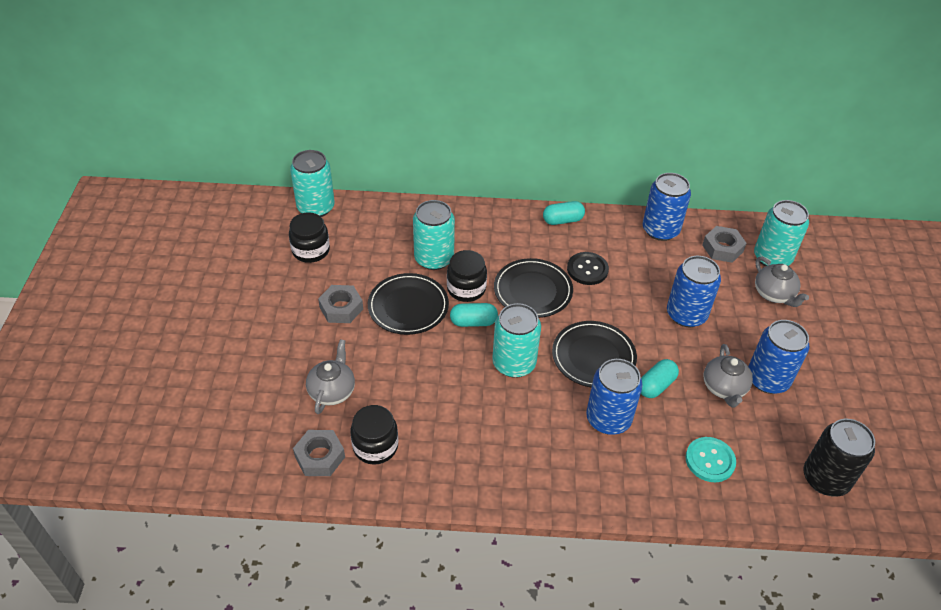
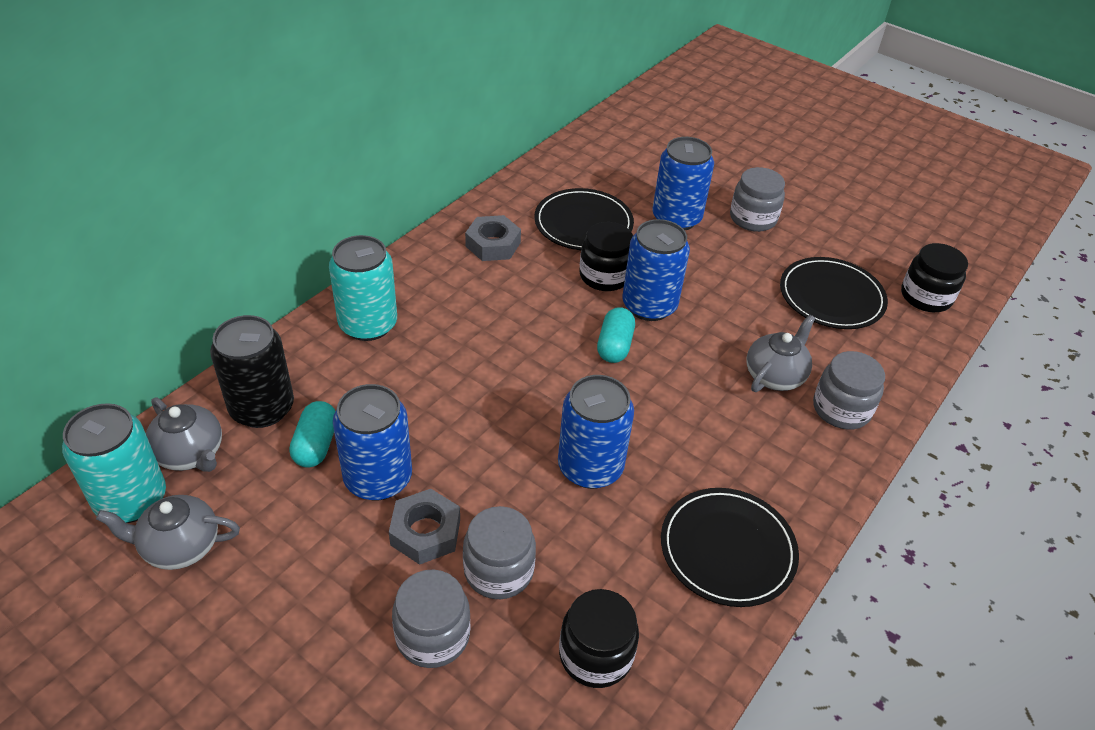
black button: 1 -> 0
grey jar: 0 -> 4
grey nut: 3 -> 2
turquoise button: 1 -> 0
turquoise can: 4 -> 2
turquoise capsule: 3 -> 2

